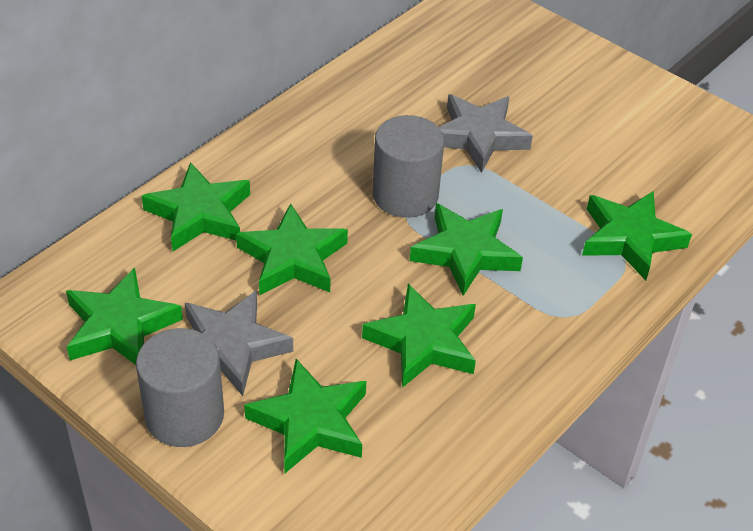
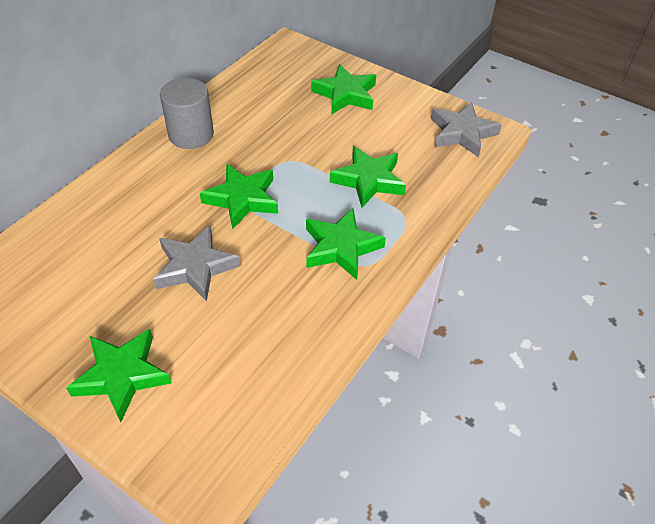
green star: 7 -> 5
grey cylinder: 2 -> 1

